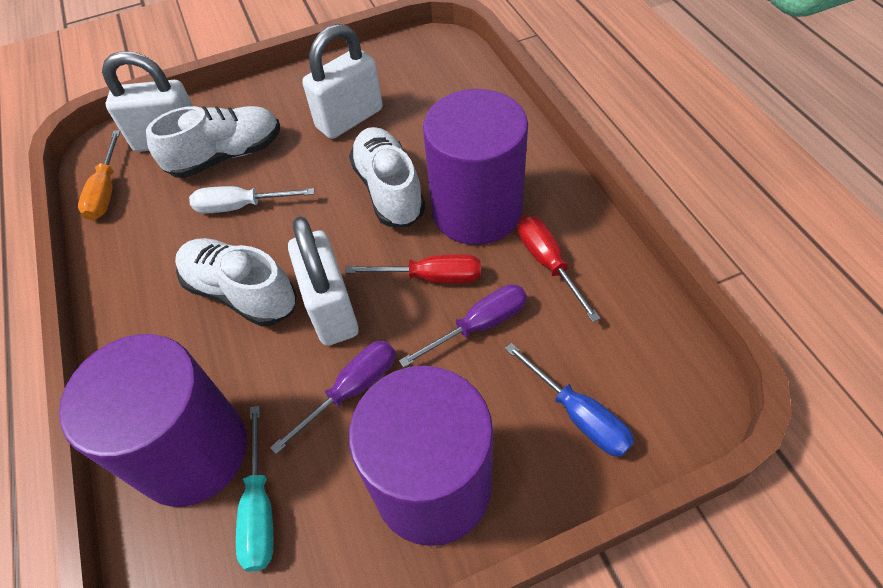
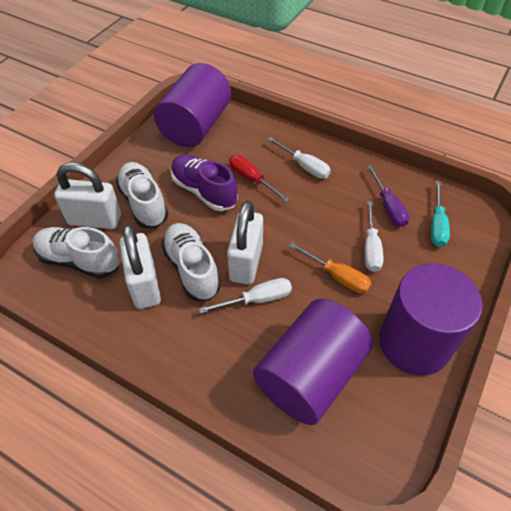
blue screwdriver: 1 -> 0
purple screwdriver: 2 -> 1
purple shoe: 0 -> 1
red screwdriver: 2 -> 1
white screwdriver: 1 -> 3

